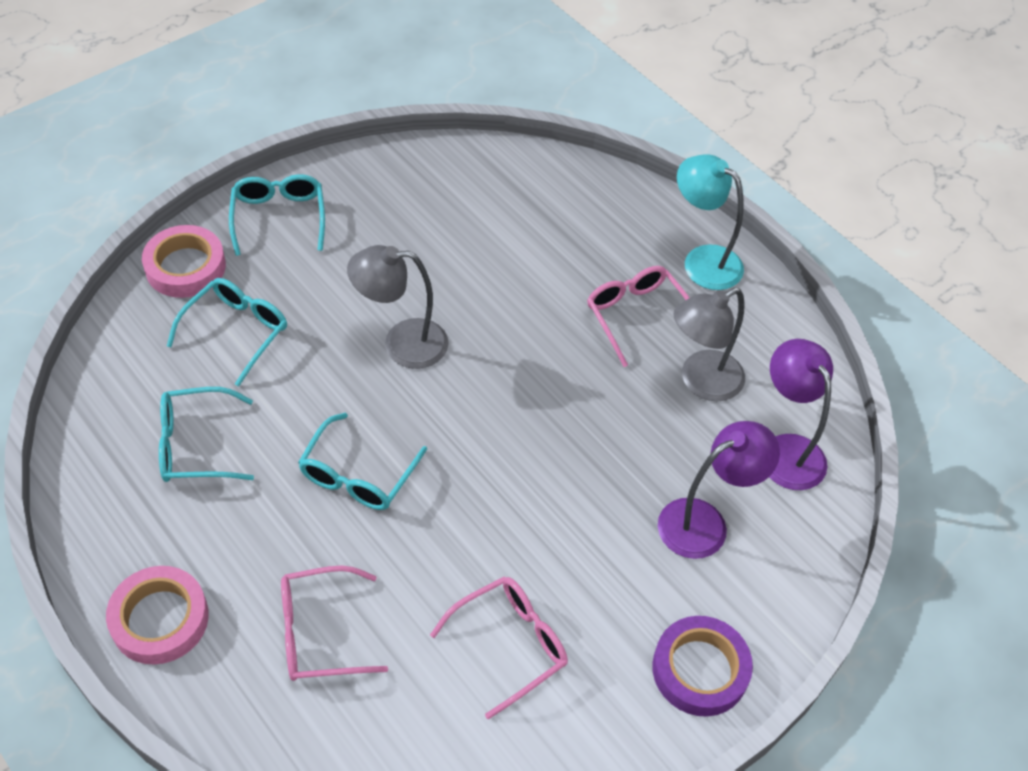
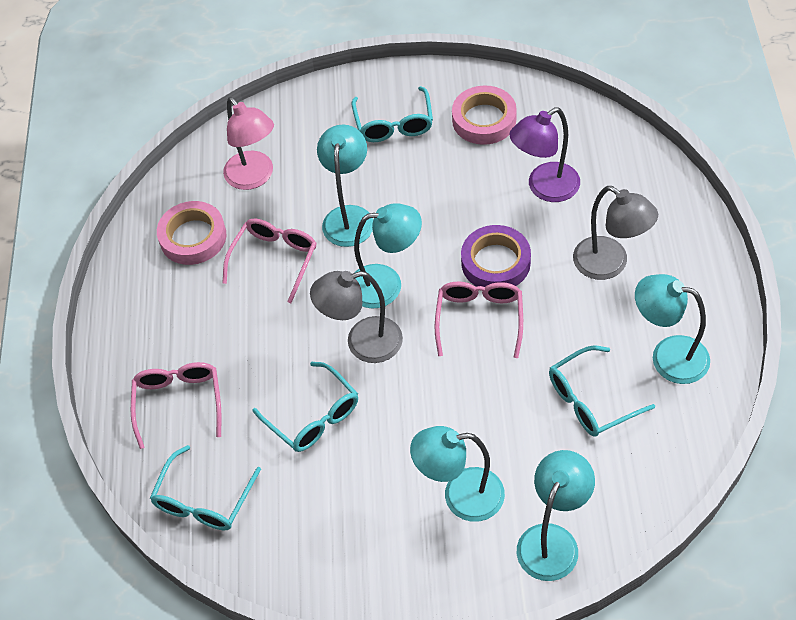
pink lamp: 0 -> 1
purple lamp: 2 -> 1
turquoise lamp: 1 -> 5

